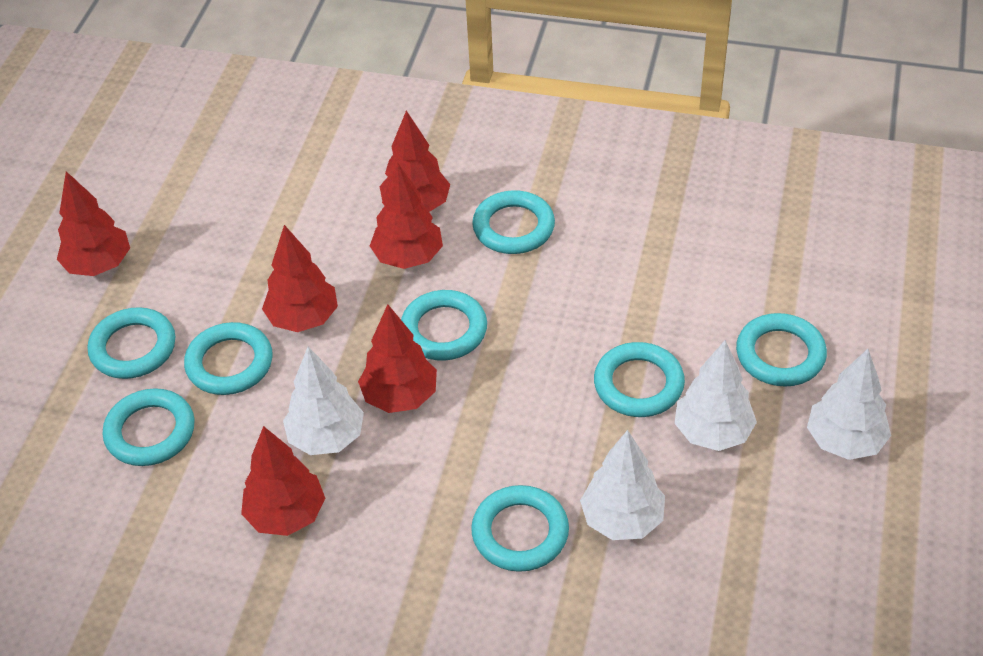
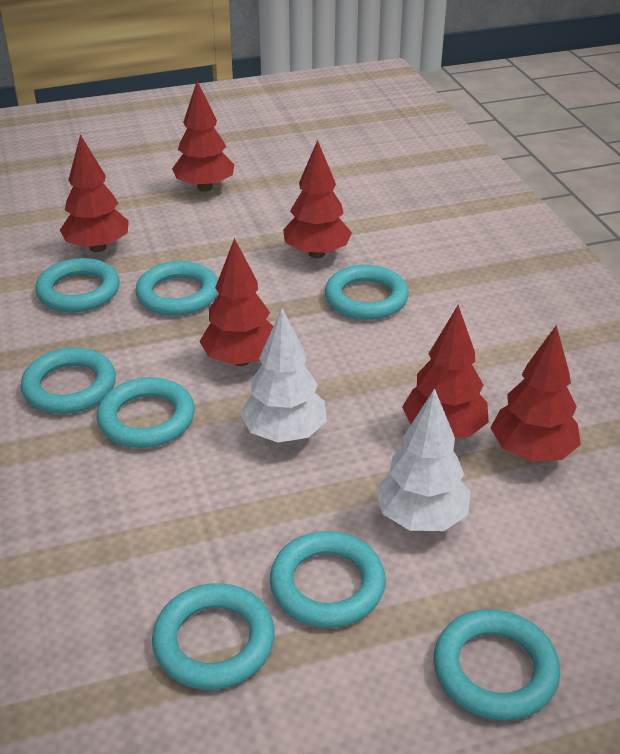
white tree: 4 -> 2

